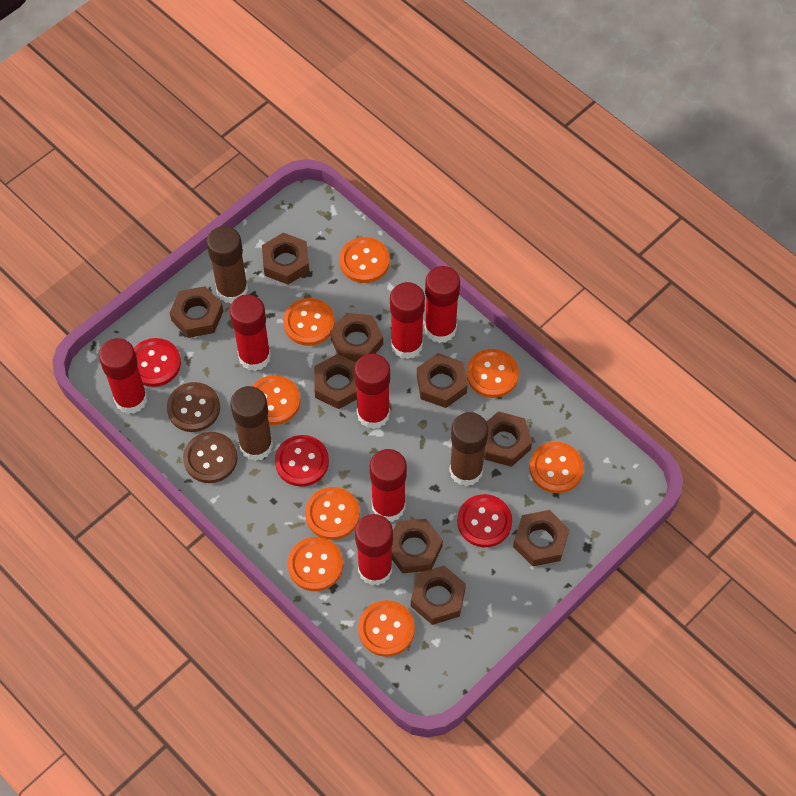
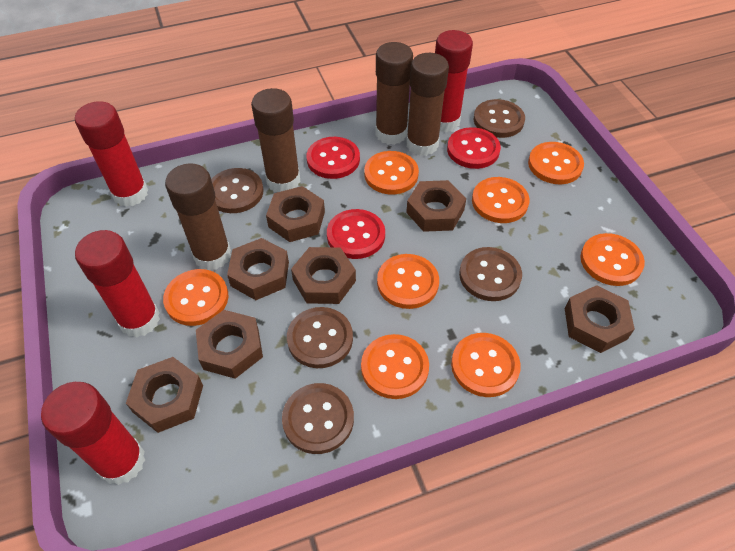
brown button: 2 -> 5
brown glue stick: 3 -> 4
brown nut: 9 -> 7
red glue stick: 7 -> 4

